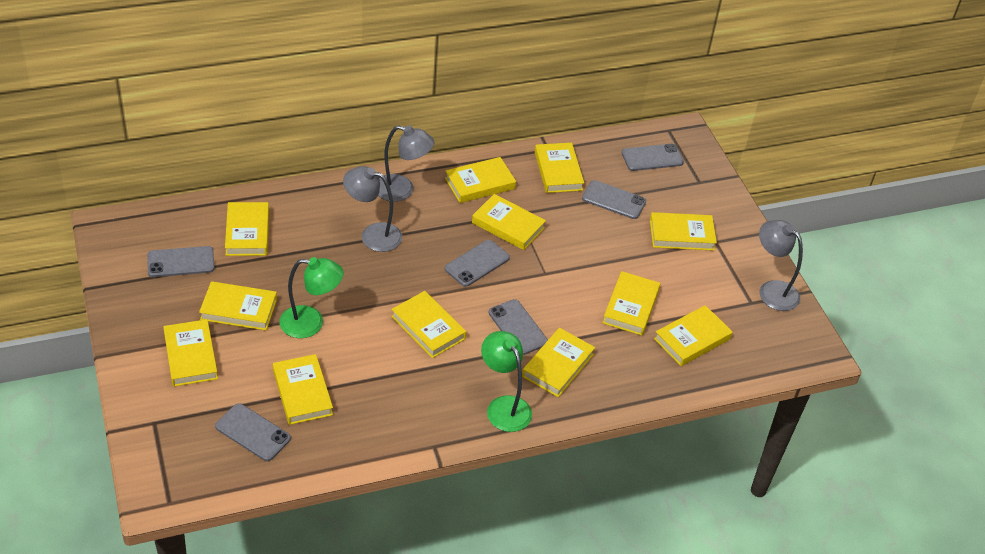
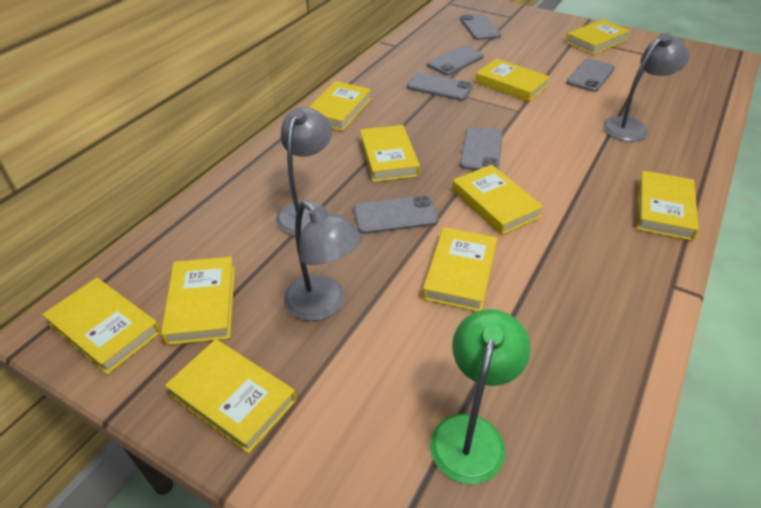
green lamp: 2 -> 1
yellow book: 12 -> 10

